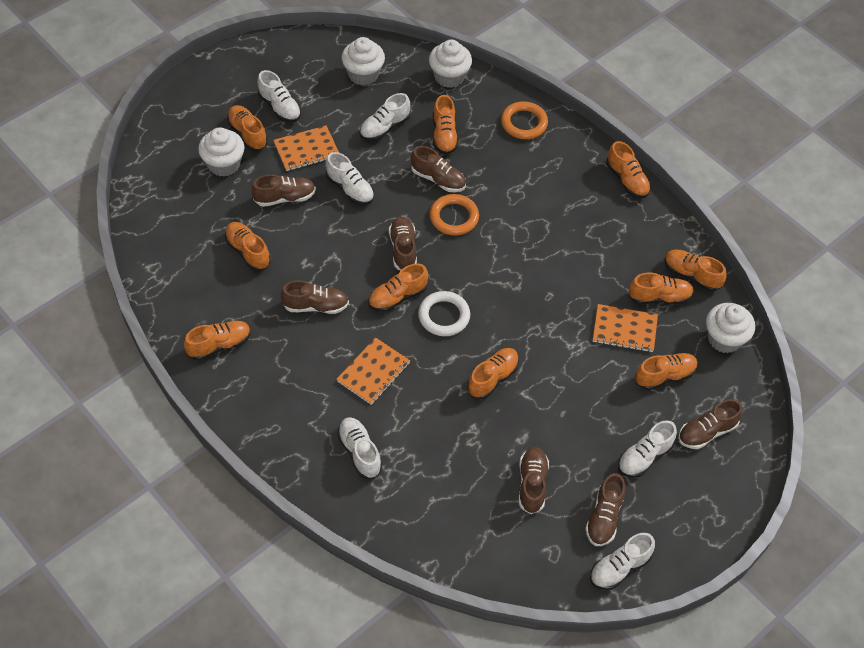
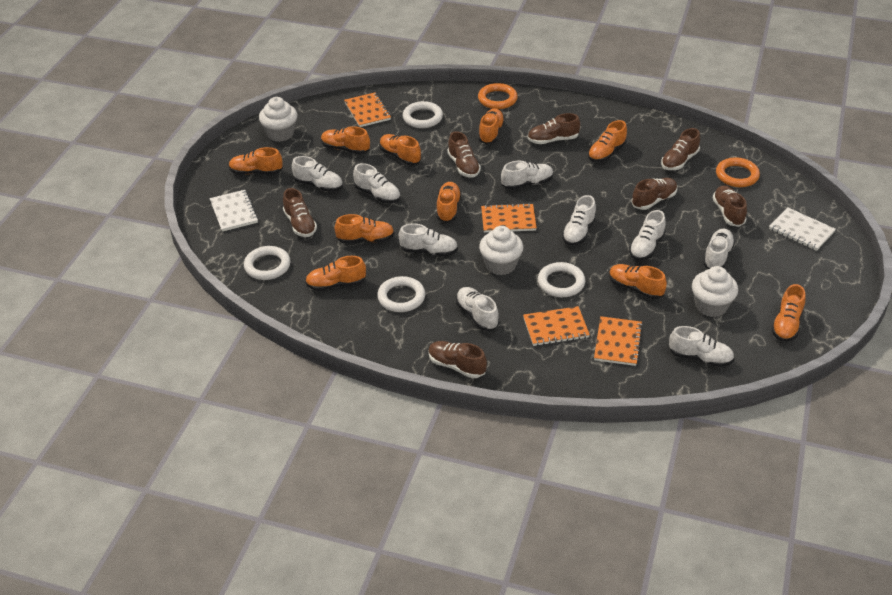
orange notebook: 3 -> 4
white cupcake: 4 -> 3
white notebook: 0 -> 2
white ring: 1 -> 4
white shoe: 6 -> 9

